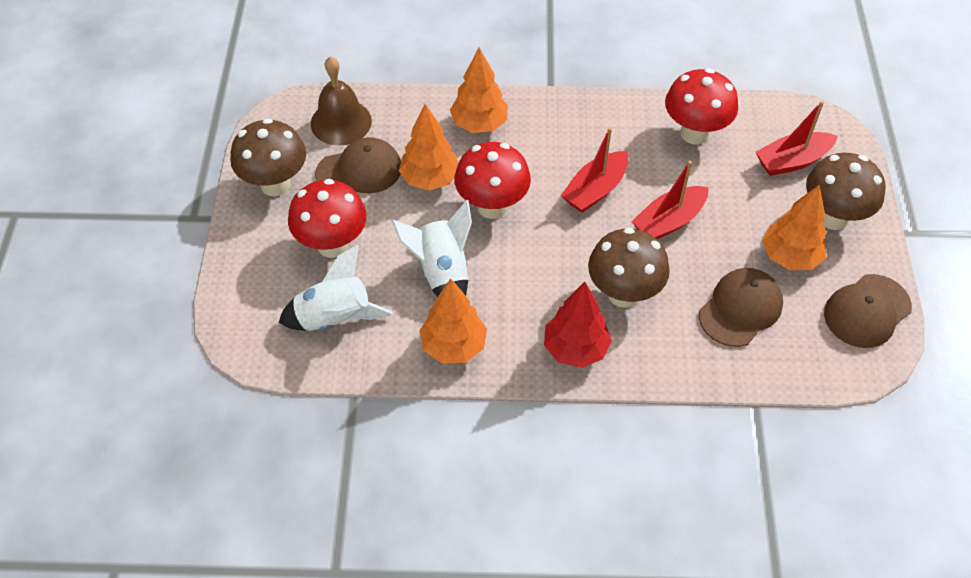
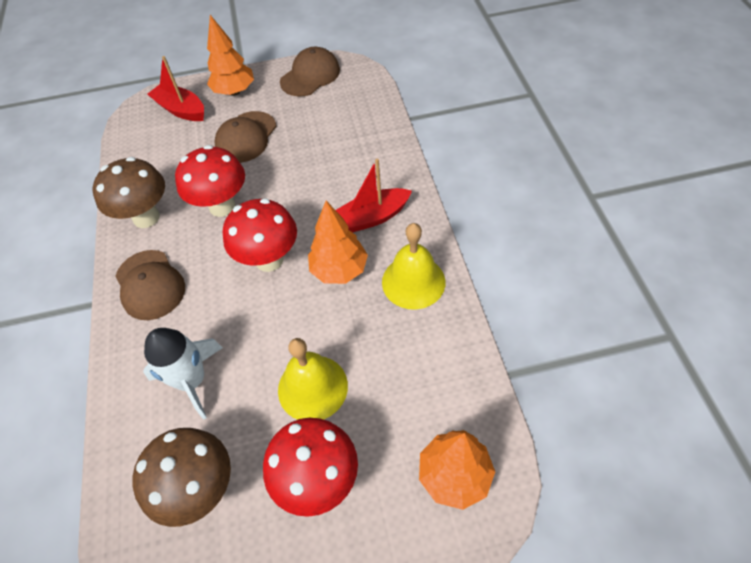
brown bell: 1 -> 0
brown mushroom: 3 -> 2
orange tree: 4 -> 3
red boat: 3 -> 2
red tree: 1 -> 0
white rocket: 2 -> 1
yellow bell: 0 -> 2

